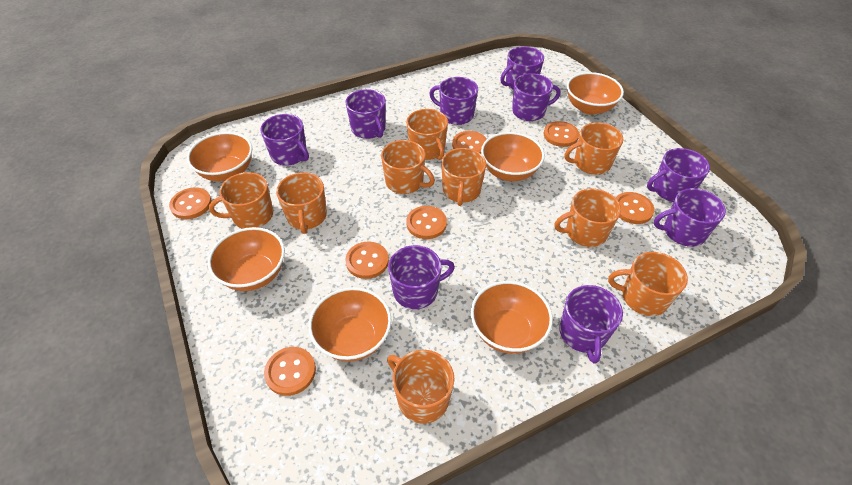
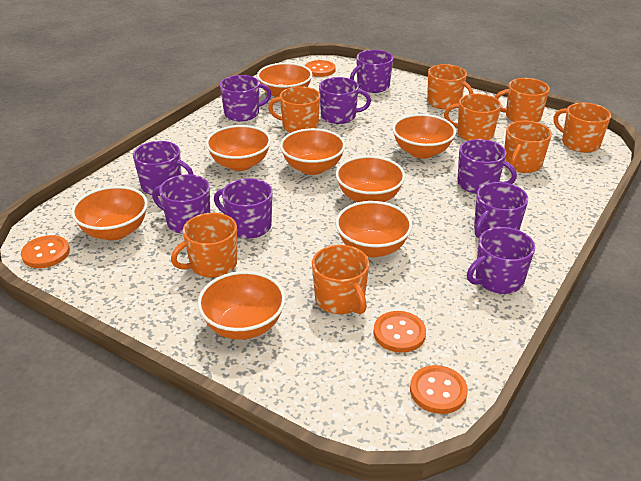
orange bowl: 6 -> 8
orange button: 7 -> 4
orange mug: 9 -> 8

